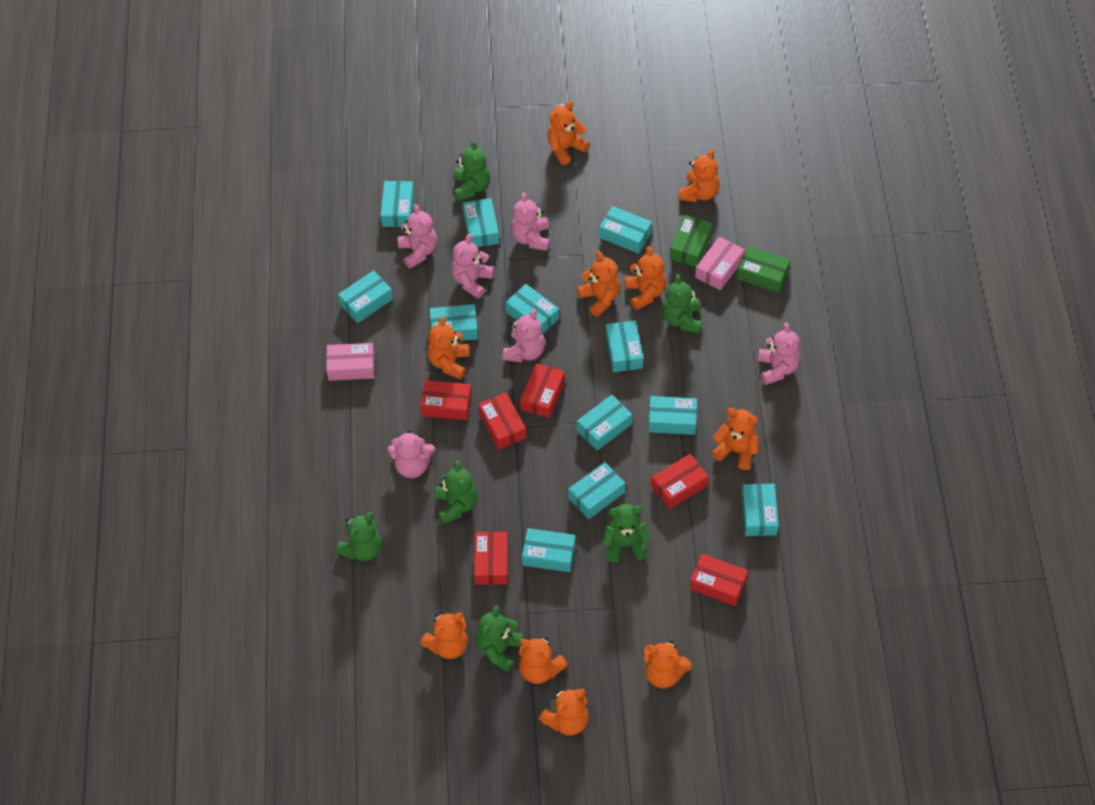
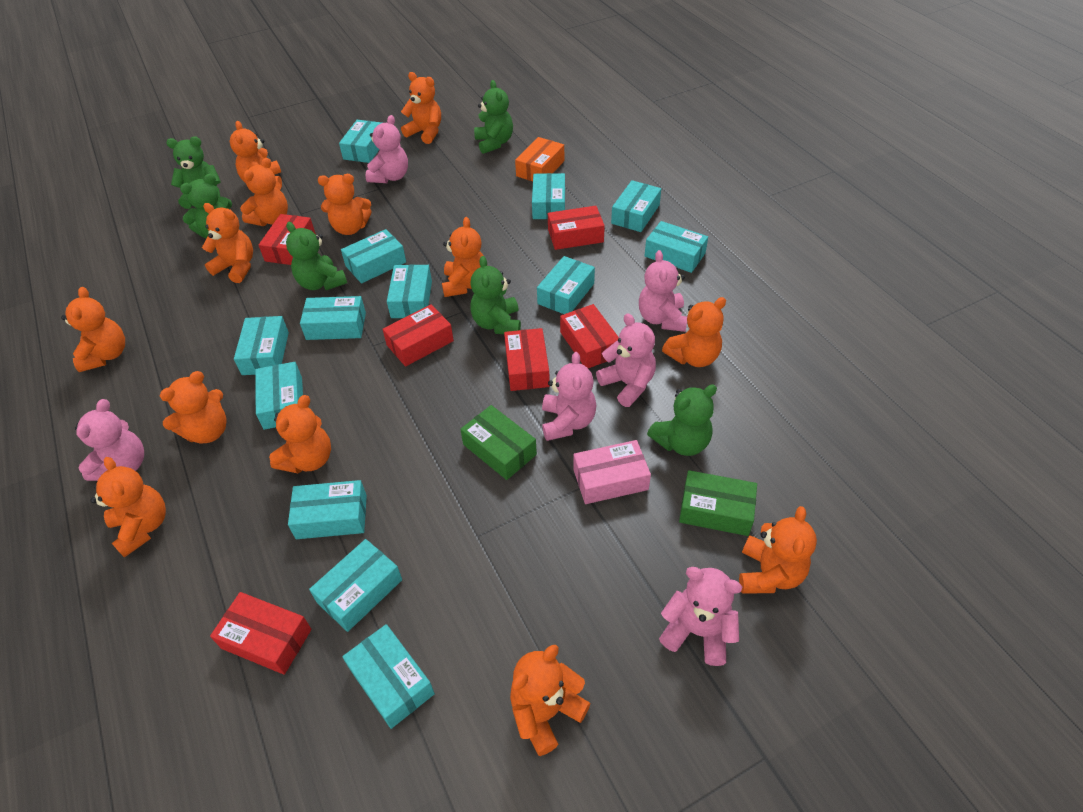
orange box: 0 -> 1
orange teddy bear: 10 -> 13
pink box: 2 -> 1
turquoise box: 12 -> 13

